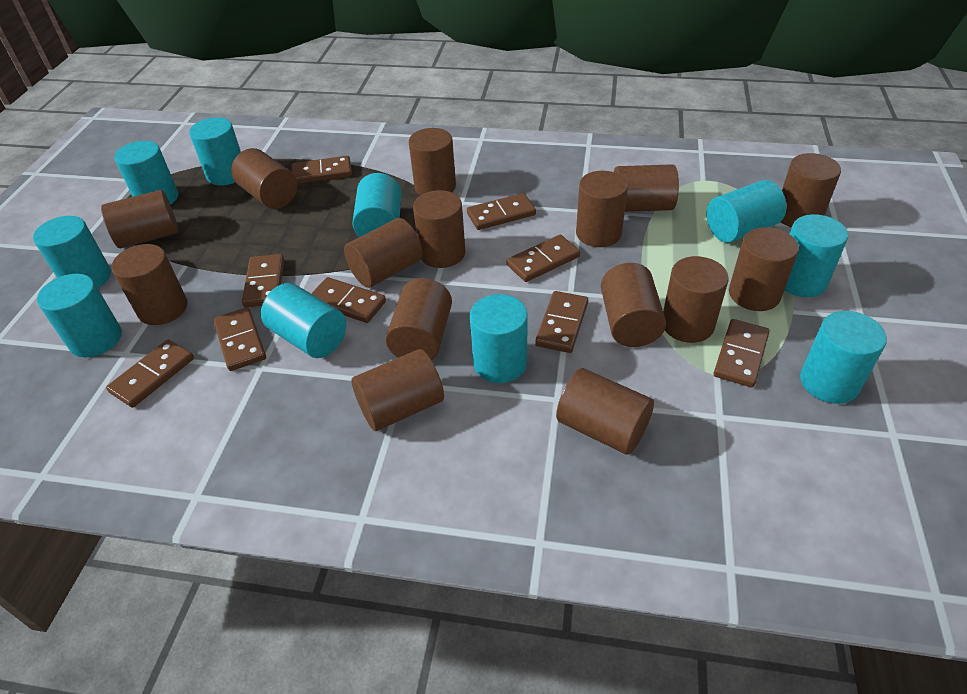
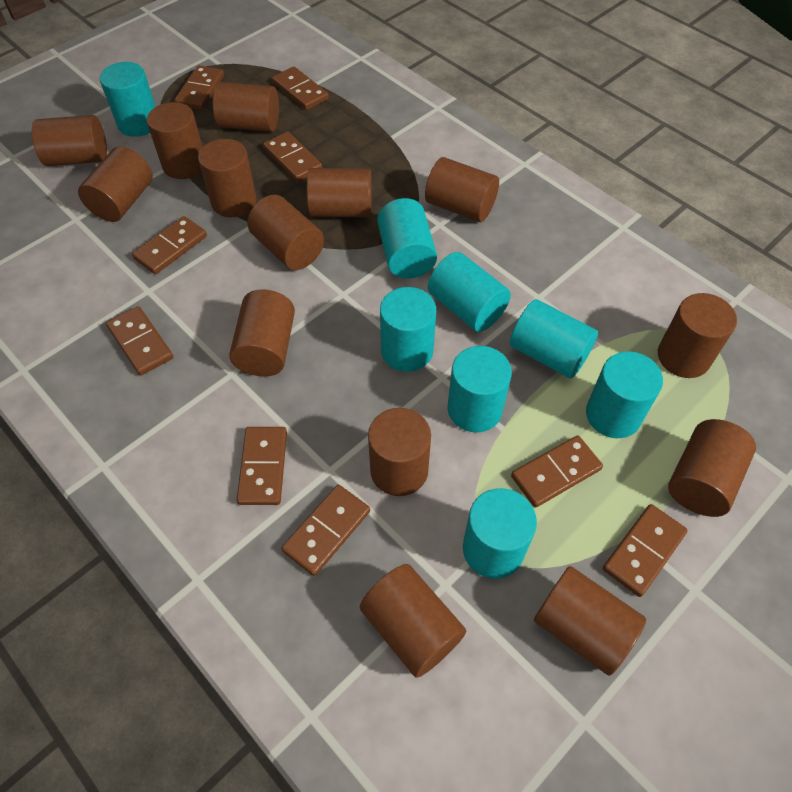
brown cylinder: 15 -> 14
turquoise cylinder: 10 -> 8

